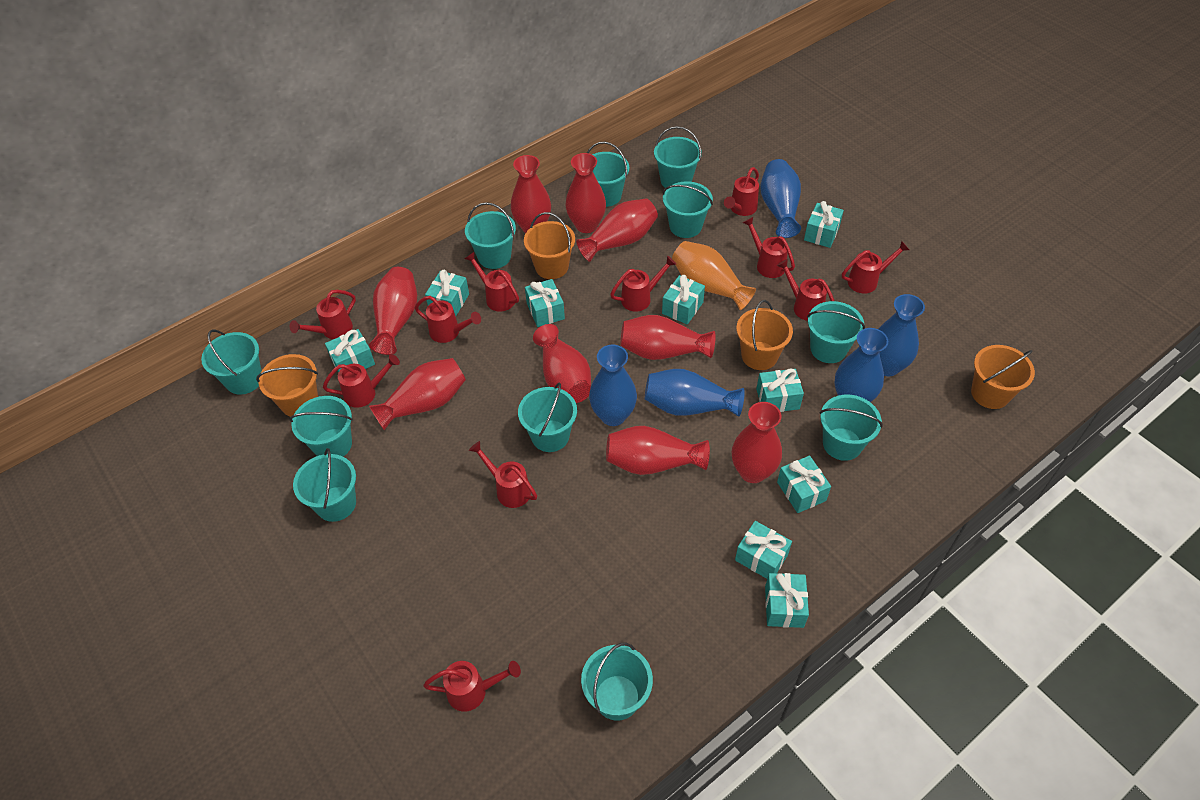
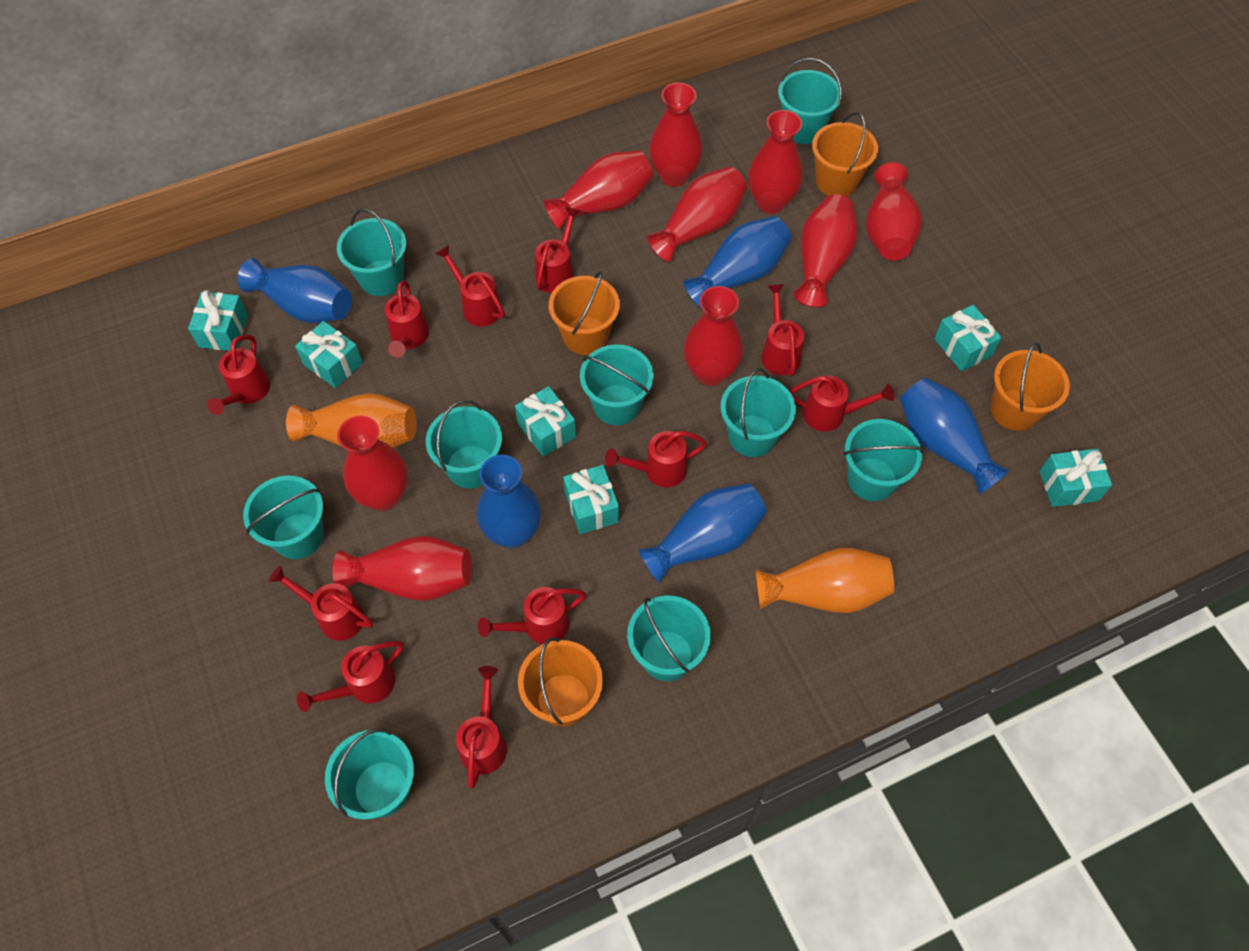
orange vase: 1 -> 2
turquoise bucket: 11 -> 9
turquoise gift: 9 -> 6

